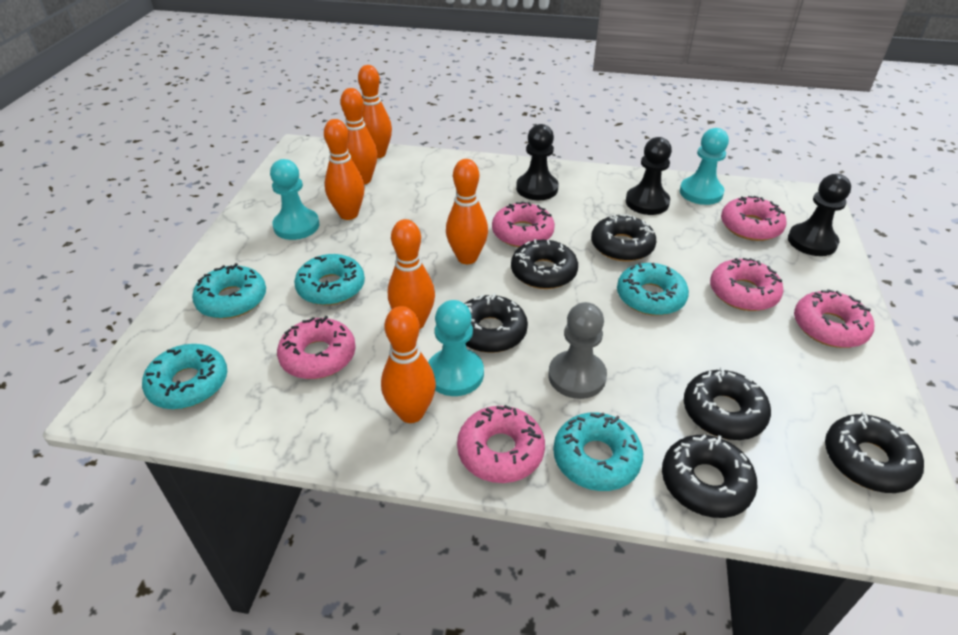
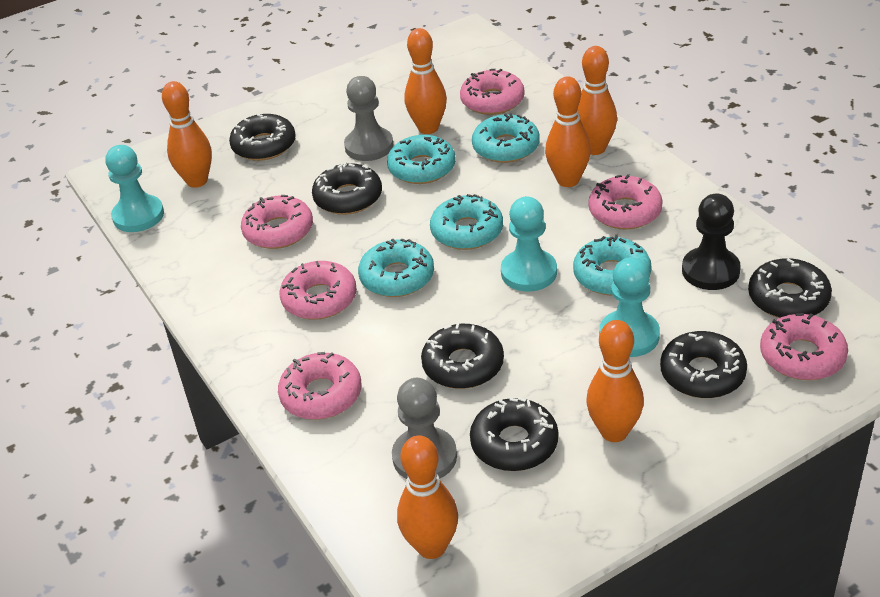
black pawn: 3 -> 1
grey pawn: 1 -> 2

